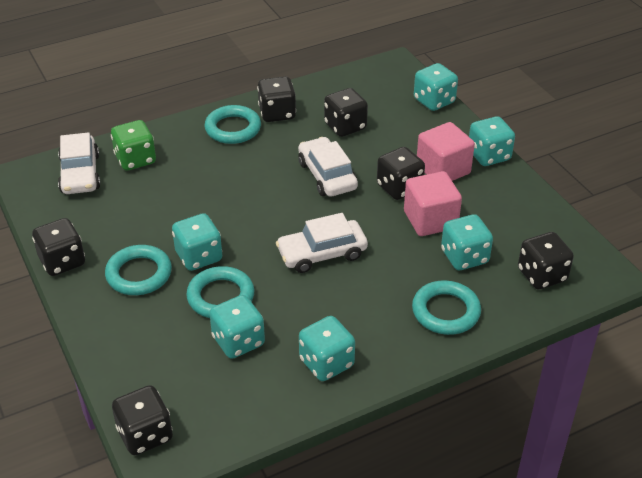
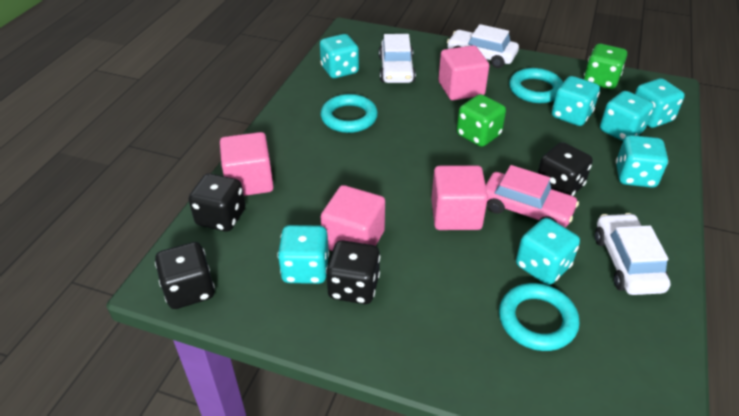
black dice: 6 -> 4
green dice: 1 -> 2
pink car: 0 -> 1
pink cube: 2 -> 4
turquoise dice: 6 -> 7
turquoise ring: 4 -> 3

